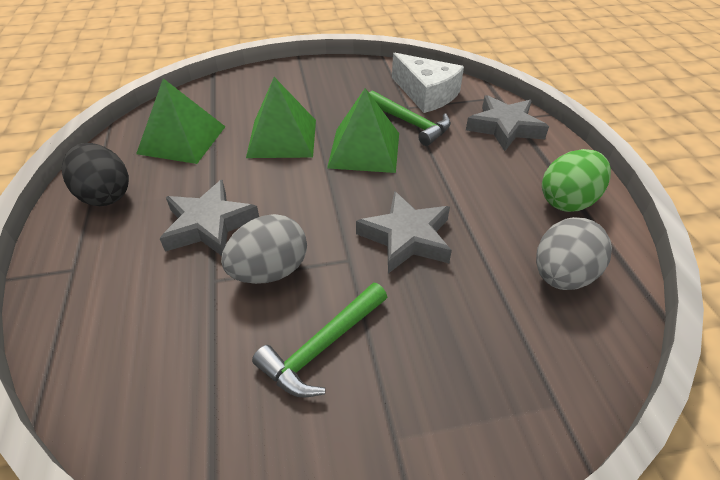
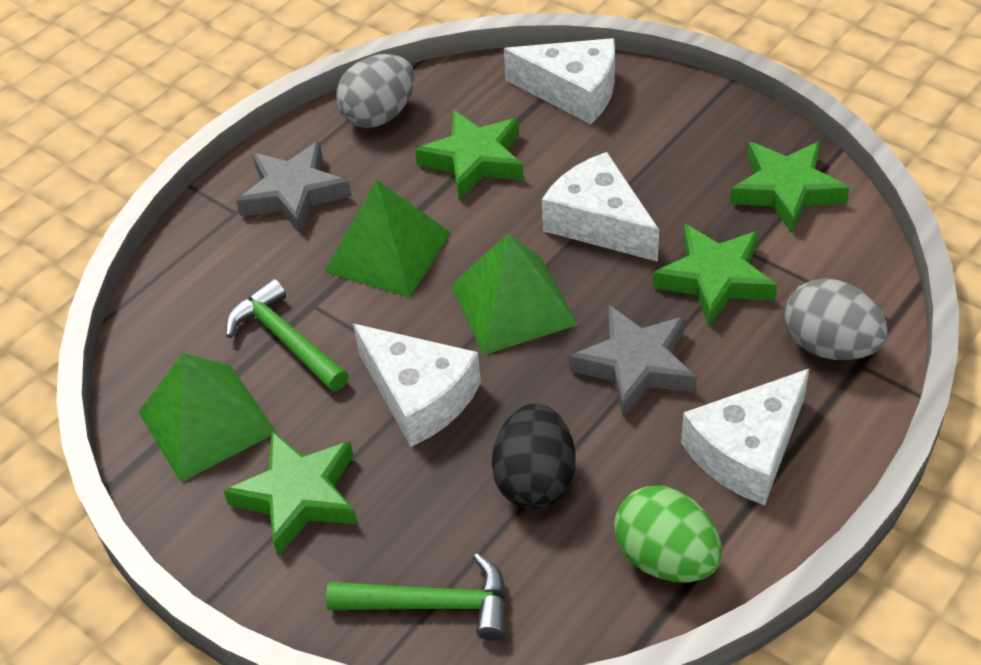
green star: 0 -> 4
grey star: 3 -> 2
white cheese: 1 -> 4

